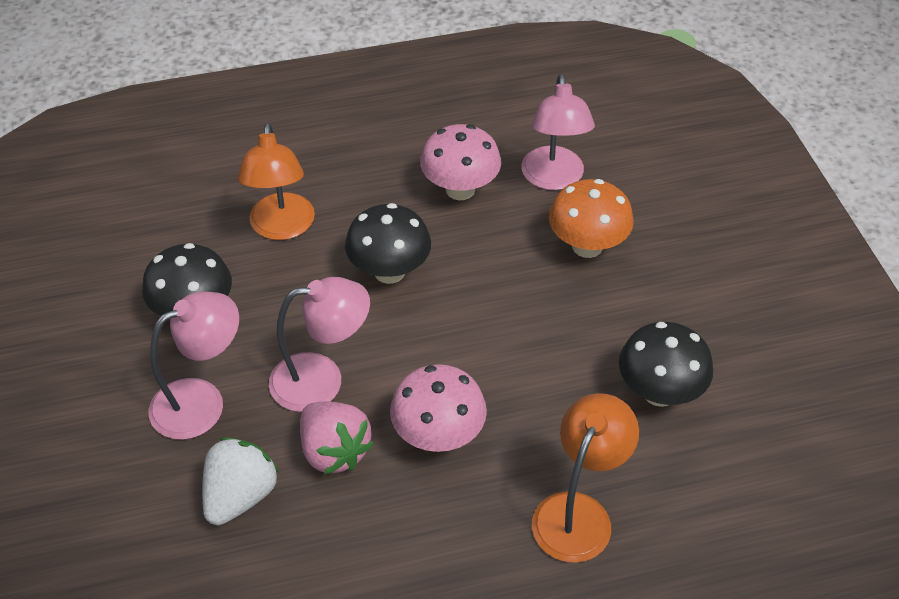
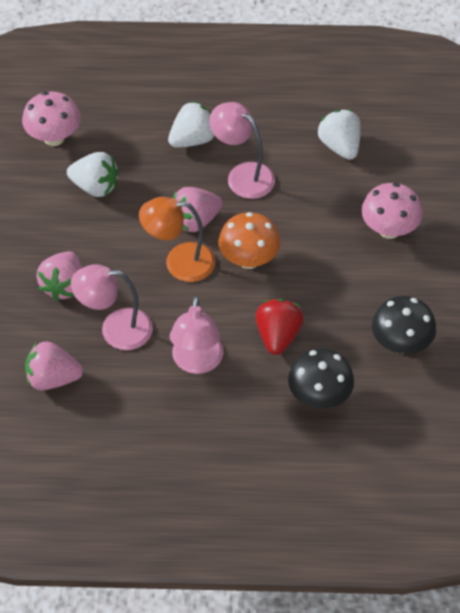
black mushroom: 3 -> 2
orange lamp: 2 -> 1
pink strawberry: 1 -> 3
red strawberry: 0 -> 1
white strawberry: 1 -> 3

